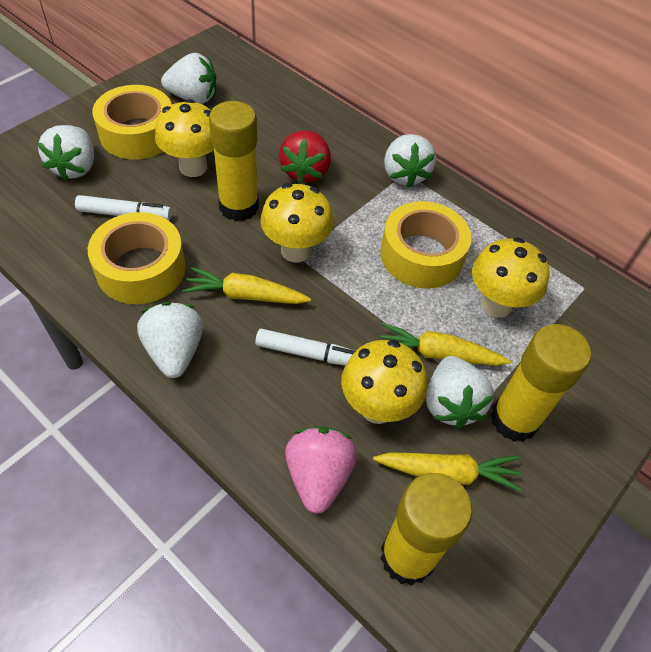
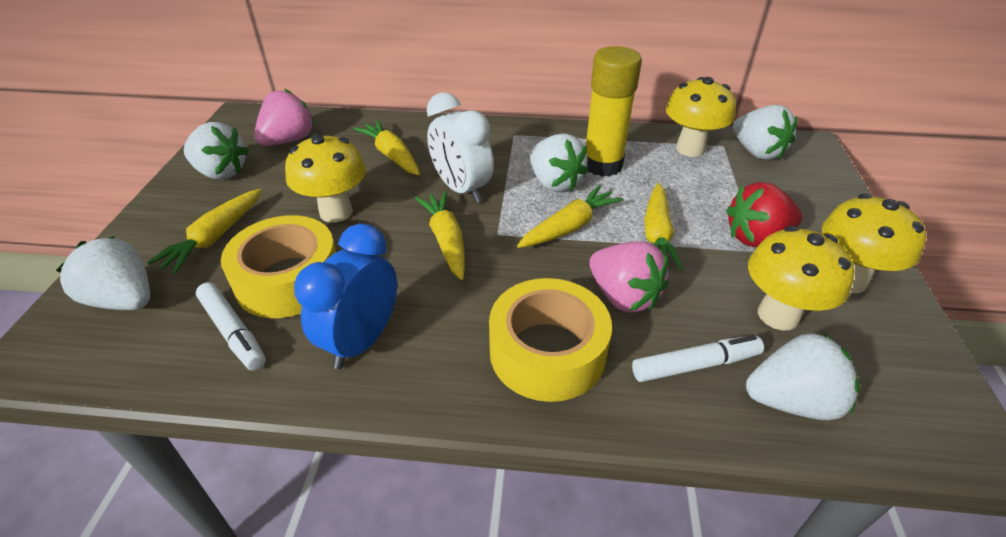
blue clock: 0 -> 1
pink strawberry: 1 -> 2
white clock: 0 -> 1
yellow carrot: 3 -> 5
yellow glue stick: 3 -> 1
yellow tape: 3 -> 2

